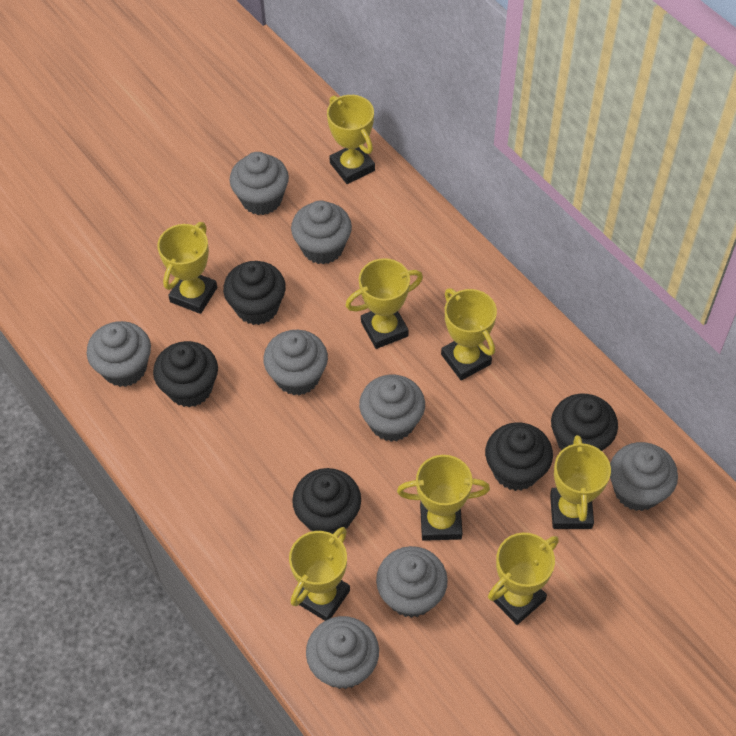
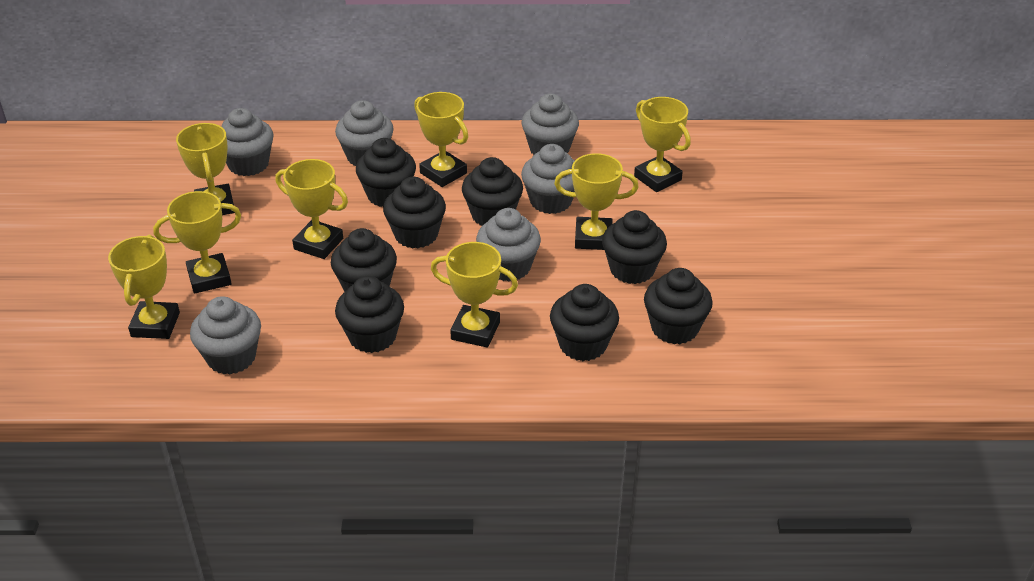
black cupcake: 5 -> 8
grey cupcake: 8 -> 6

